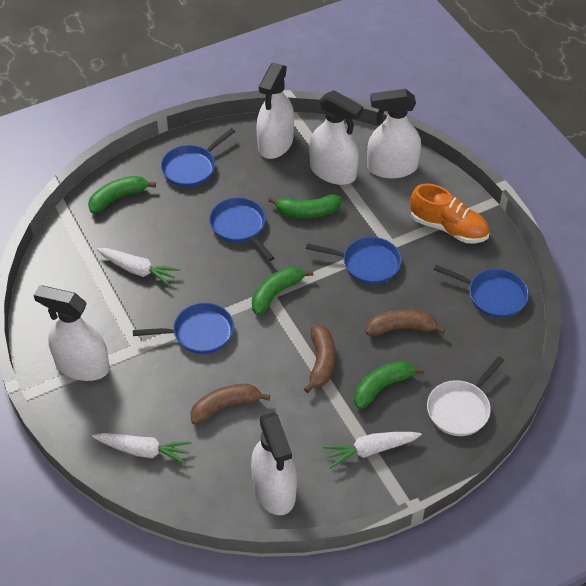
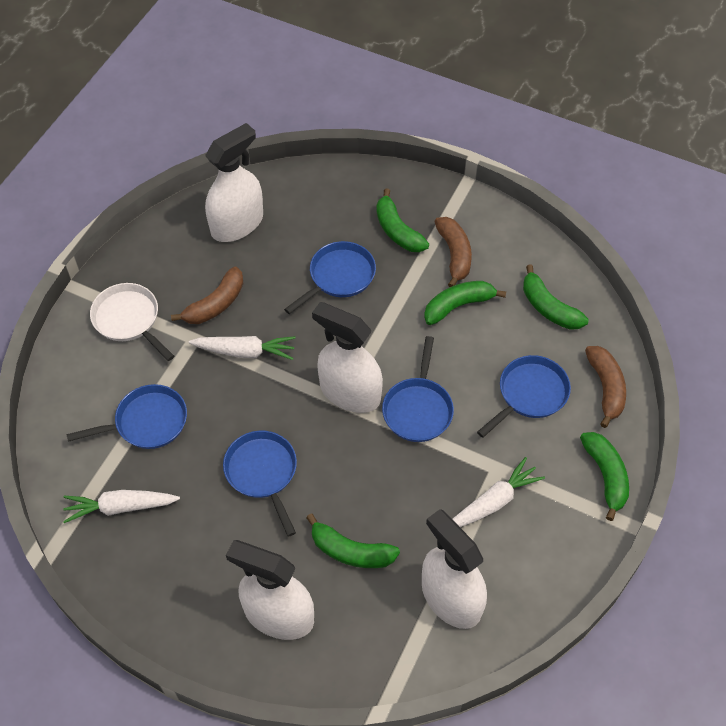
green banana: 4 -> 5
orange shoe: 1 -> 0
white spray bottle: 5 -> 4

